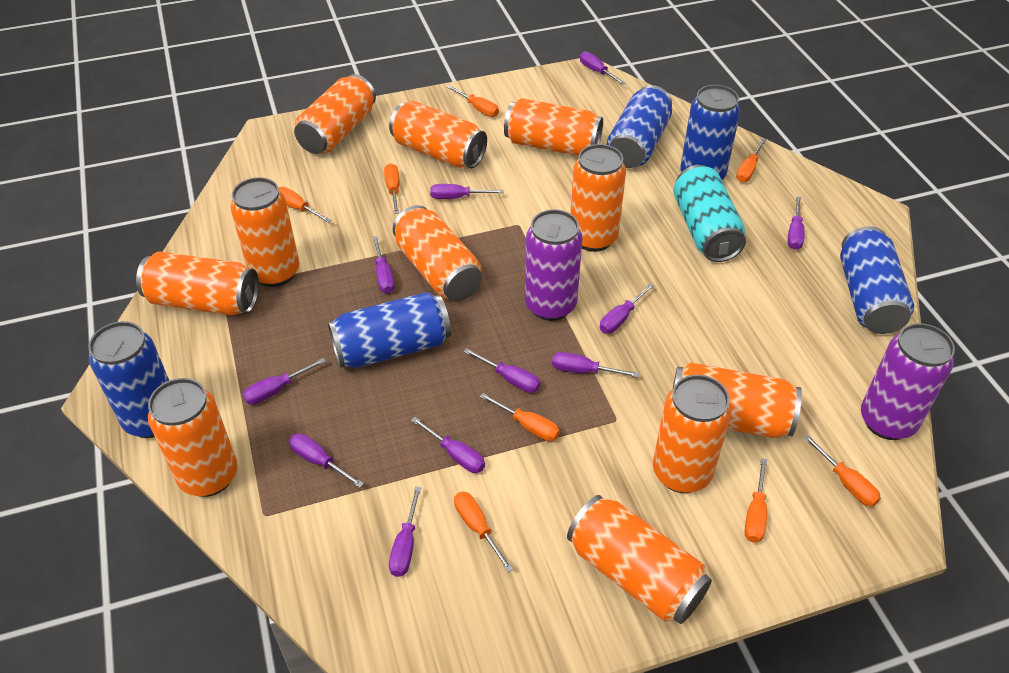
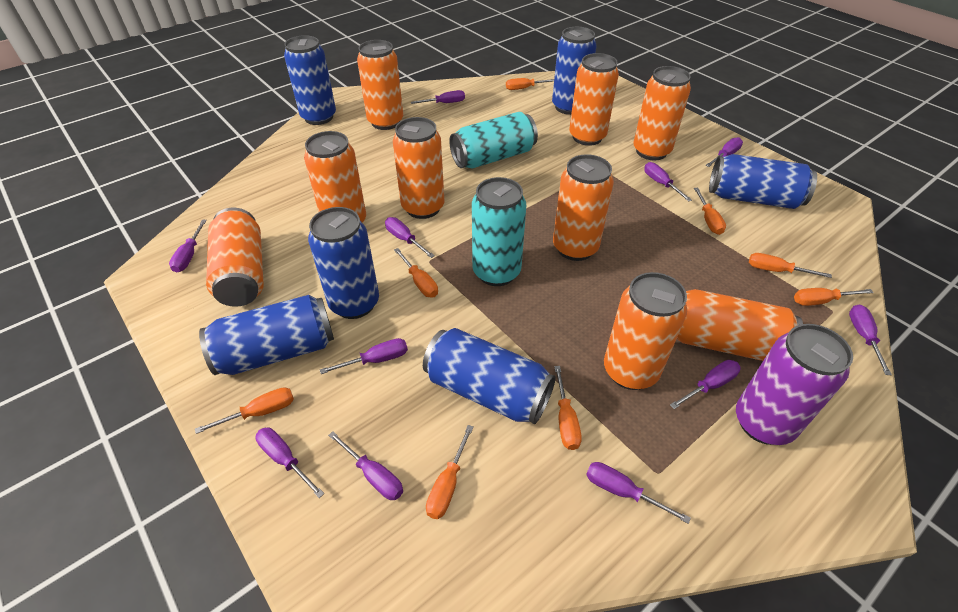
blue can: 5 -> 6
orange can: 11 -> 9
purple can: 2 -> 1
turquoise can: 1 -> 2

